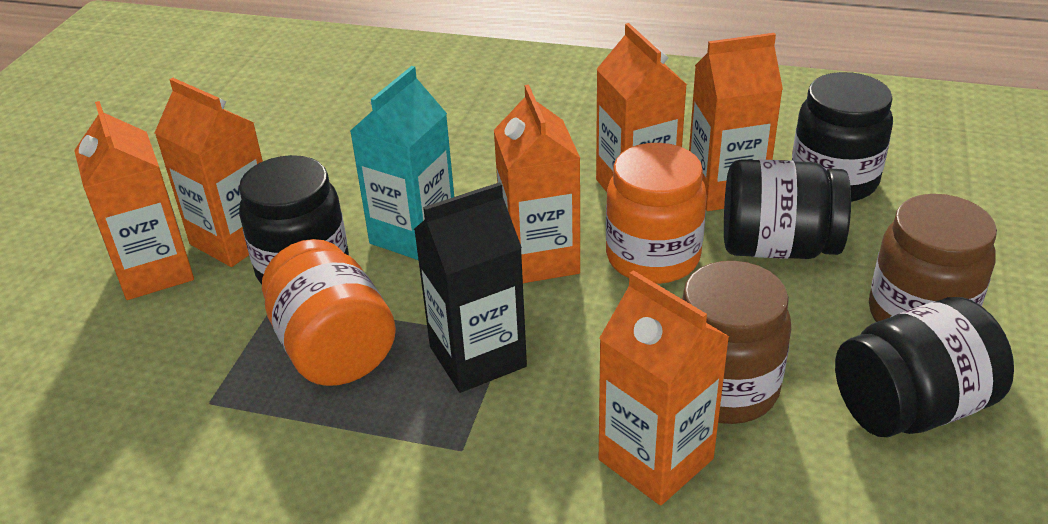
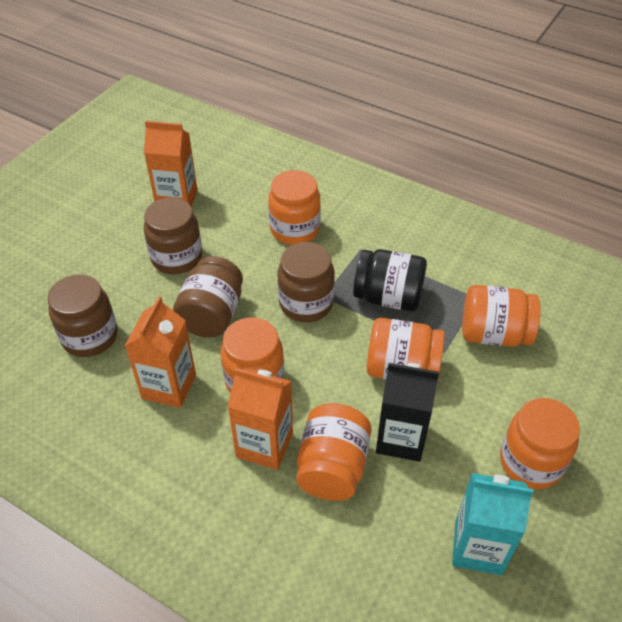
black jar: 4 -> 1
brown jar: 2 -> 4
orange carton: 6 -> 3
orange jar: 2 -> 6

